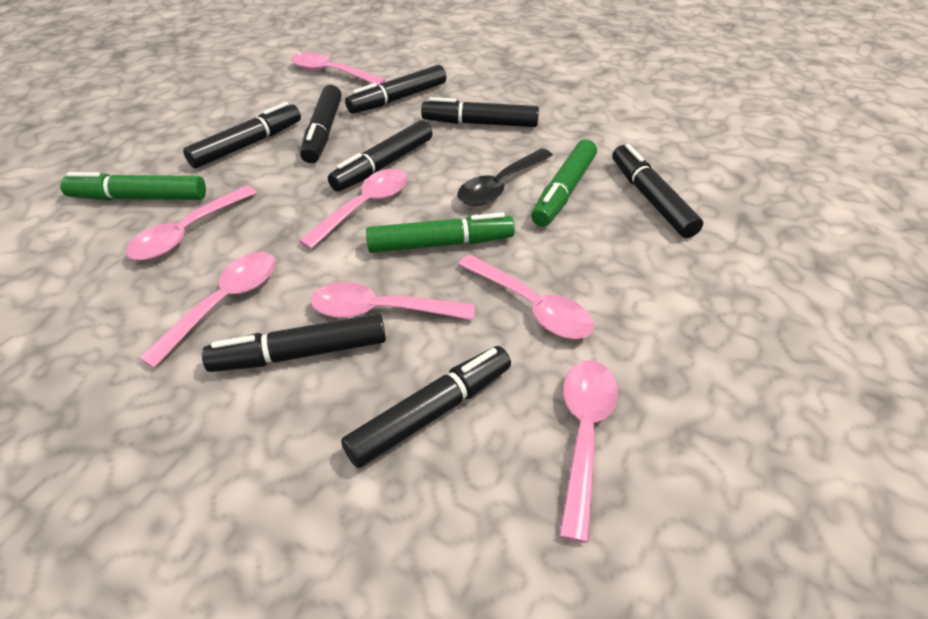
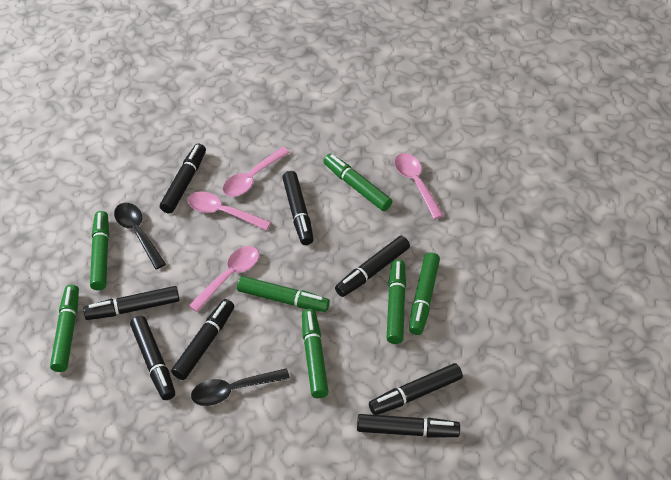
black spoon: 1 -> 2
green marker: 3 -> 7
pink spoon: 7 -> 4

